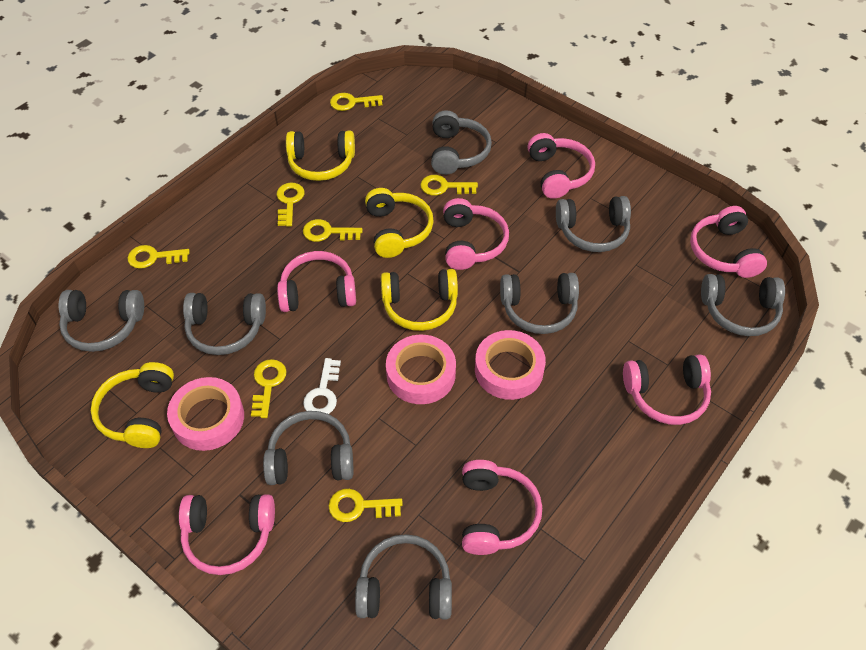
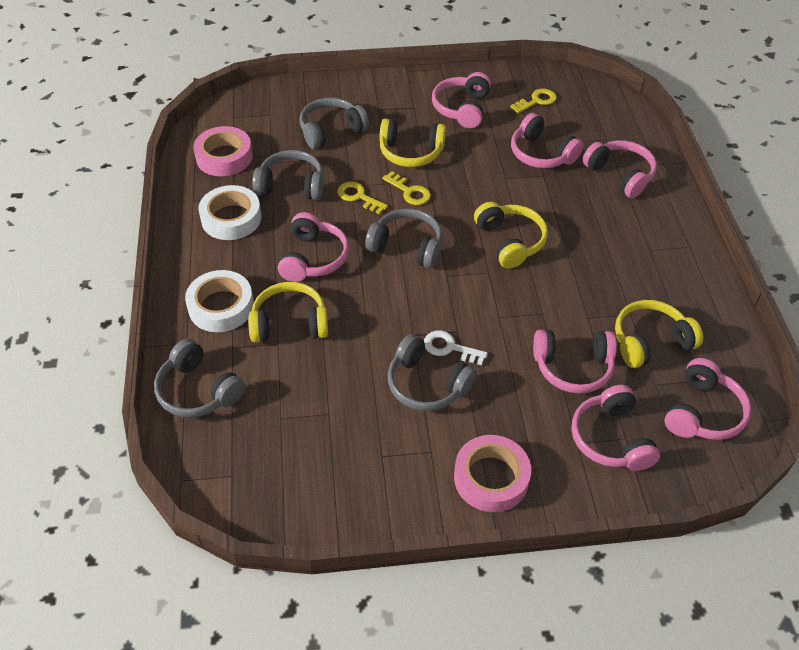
grey headphones: 8 -> 5
pink tape: 3 -> 2
white tape: 0 -> 2
yellow key: 7 -> 3

